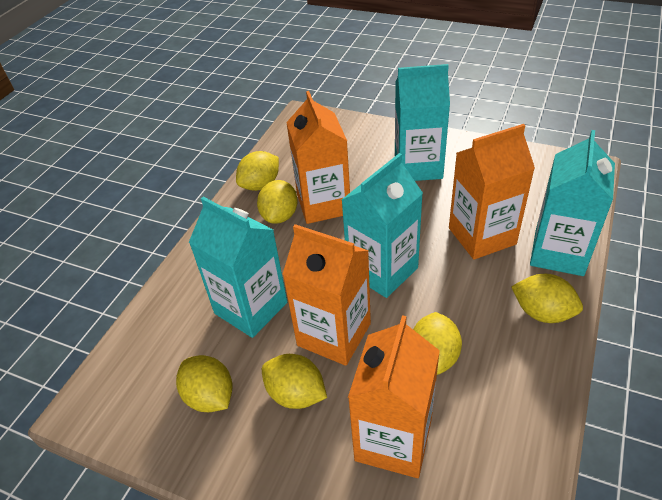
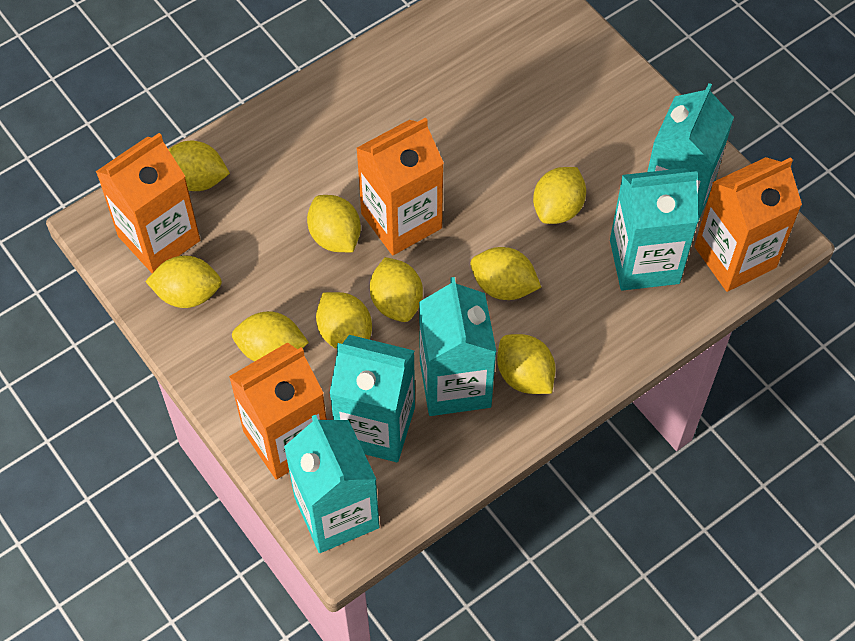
turquoise carton: 4 -> 5
yellow lemon: 6 -> 9

